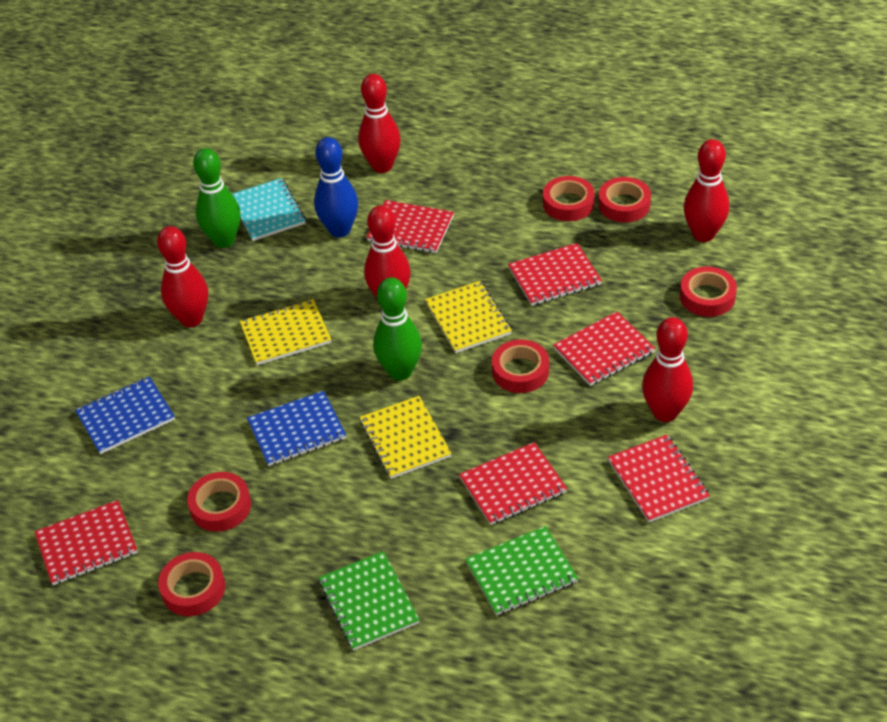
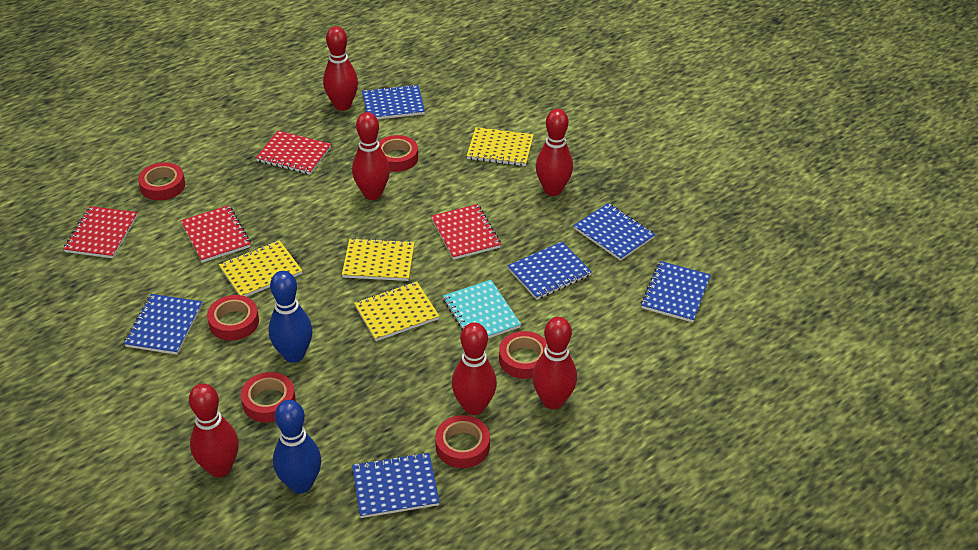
blue bowling pin: 1 -> 2
blue notebook: 2 -> 6
green bowling pin: 2 -> 0
green notebook: 2 -> 0
red bowling pin: 5 -> 6
red notebook: 6 -> 4
yellow notebook: 3 -> 4

